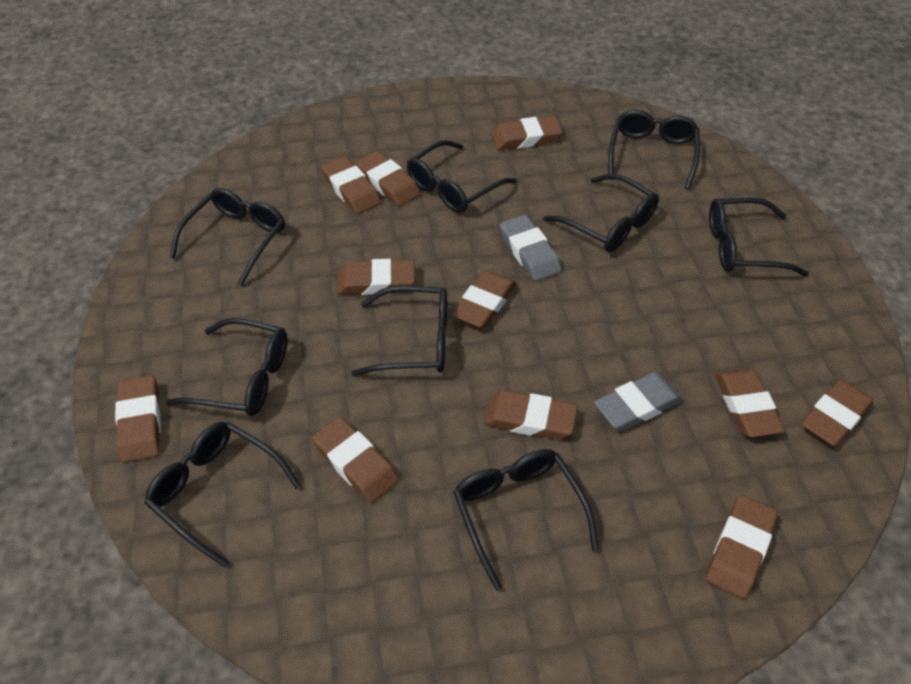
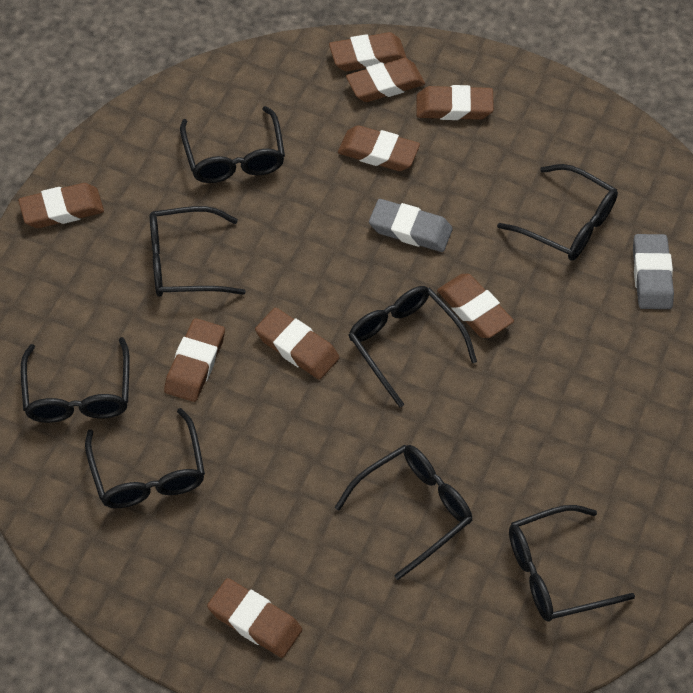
black glasses: 9 -> 8
brown eraser: 11 -> 9

